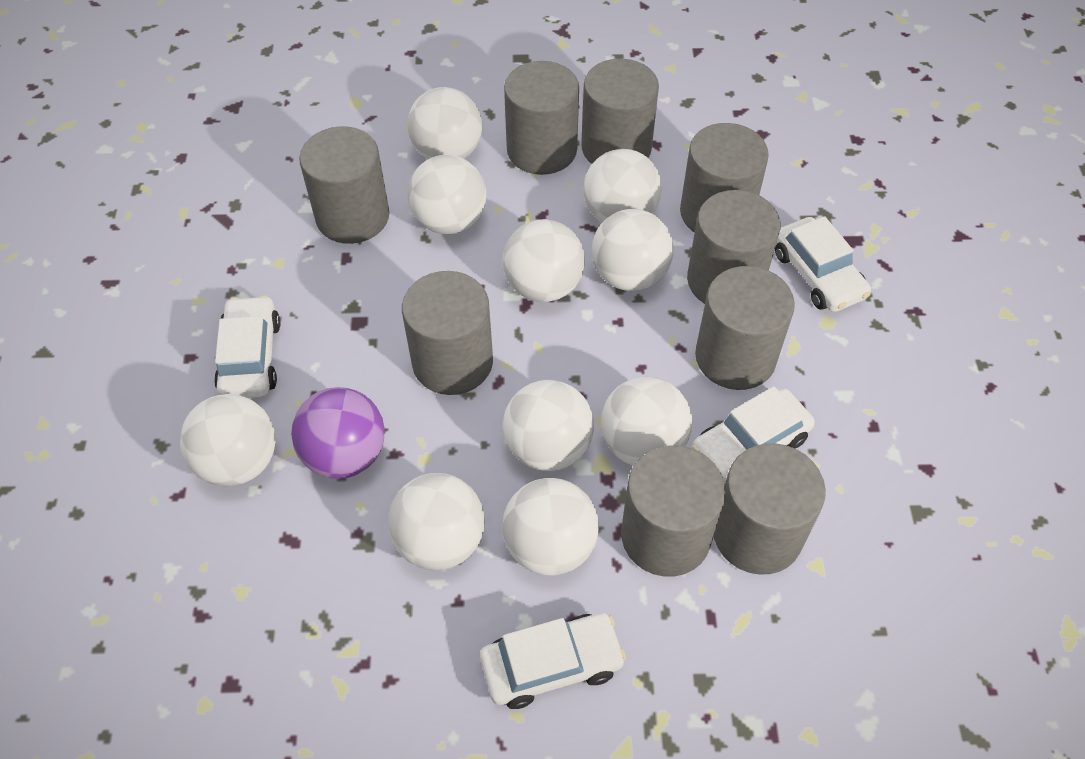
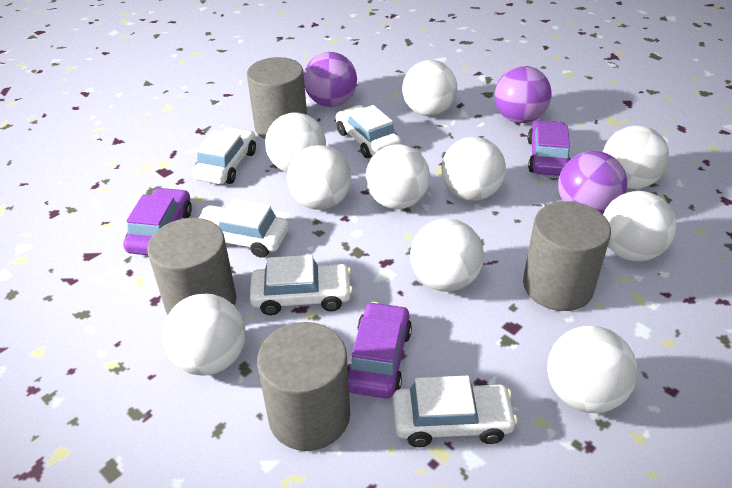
grey cylinder: 9 -> 4
purple ball: 1 -> 3
purple car: 0 -> 3
white car: 4 -> 5

